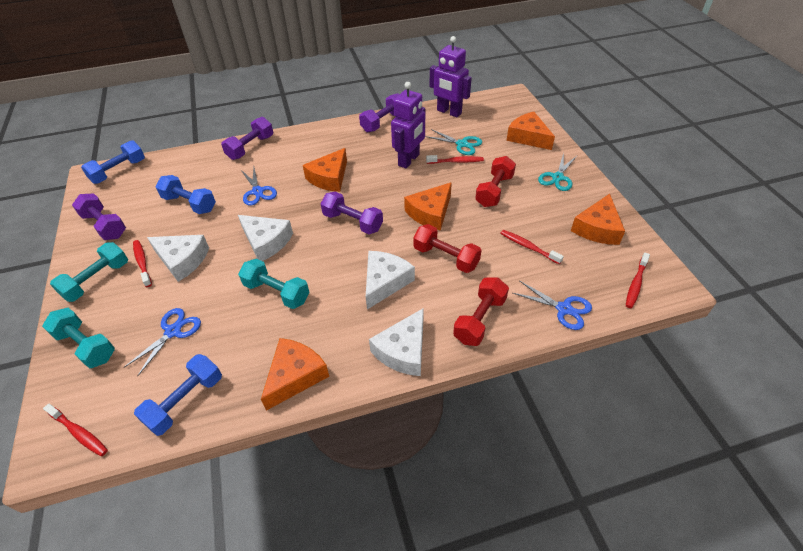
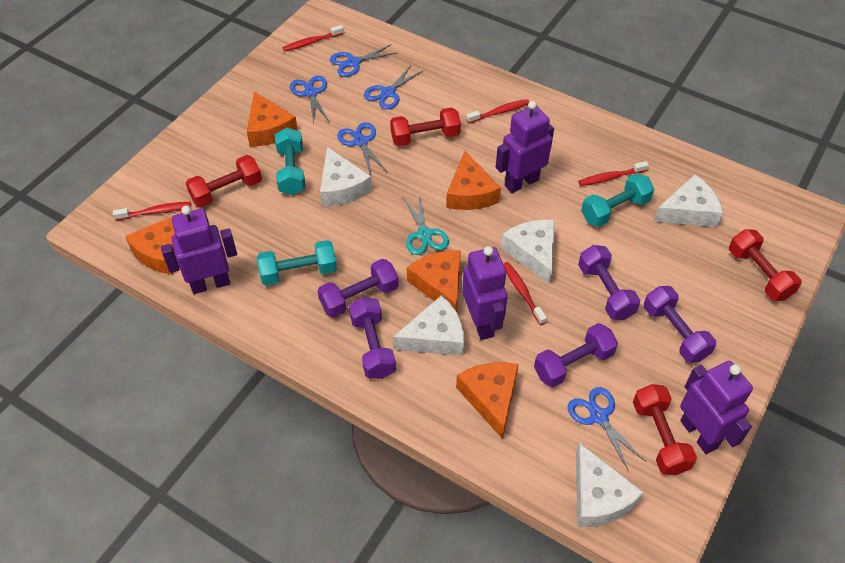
blue dumbbell: 3 -> 0
blue scissors: 3 -> 5
purple dumbbell: 4 -> 5
purple robot: 2 -> 4
red dumbbell: 3 -> 4
turquoise scissors: 2 -> 1
white cheese: 4 -> 5

